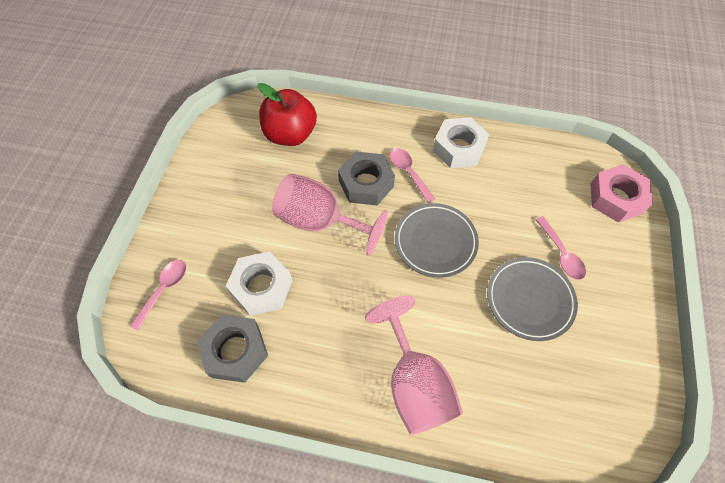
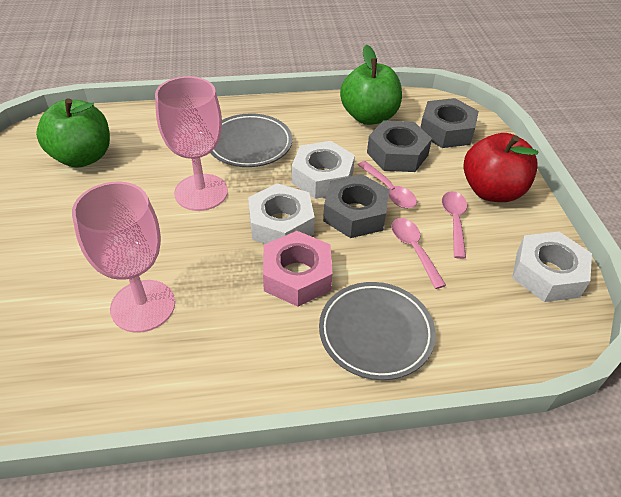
green apple: 0 -> 2
grey nut: 2 -> 3
white nut: 2 -> 3

